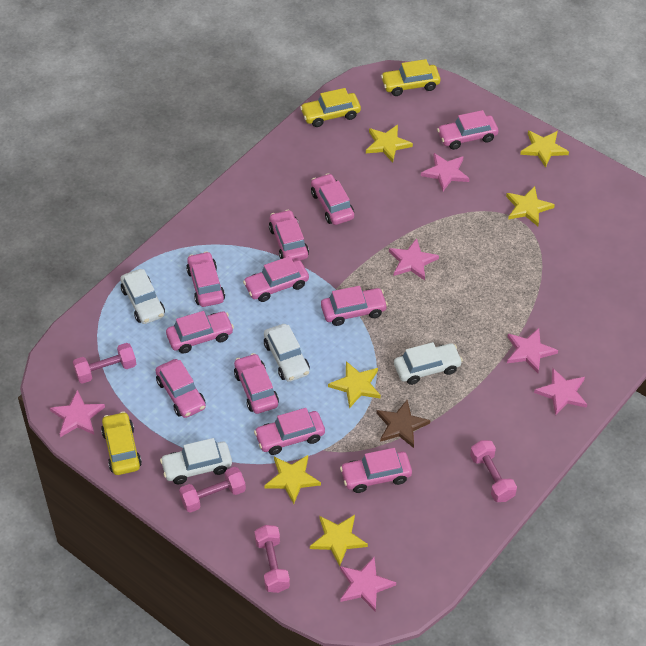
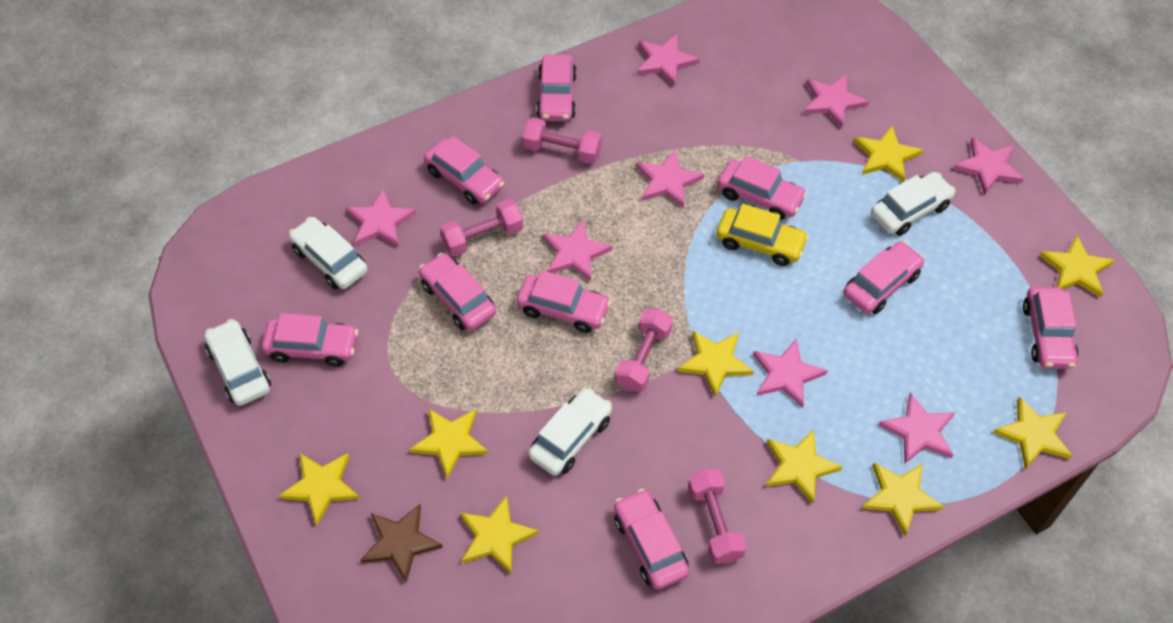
pink car: 11 -> 9
pink star: 6 -> 8
yellow car: 3 -> 1
yellow star: 6 -> 9

